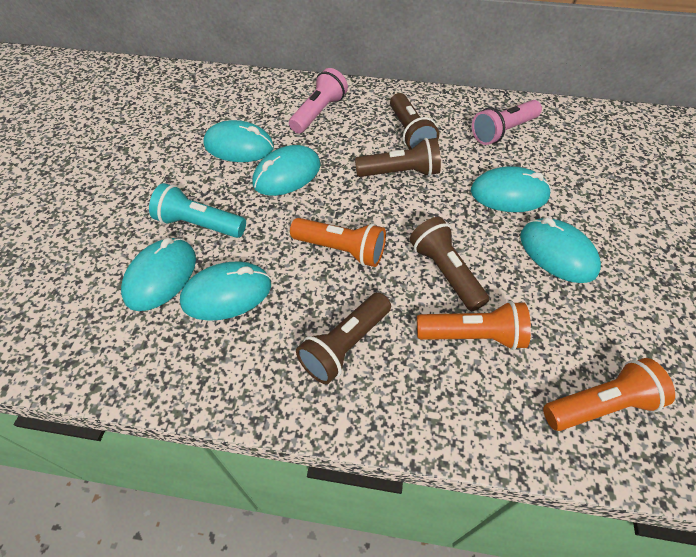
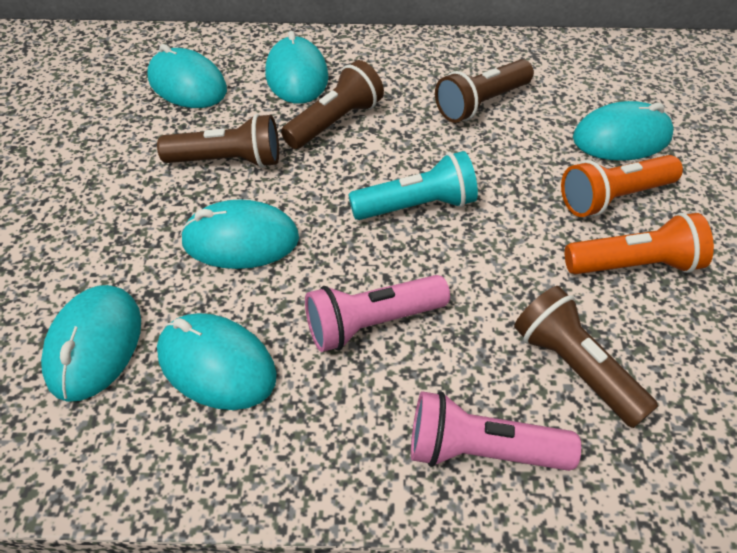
orange flashlight: 3 -> 2

